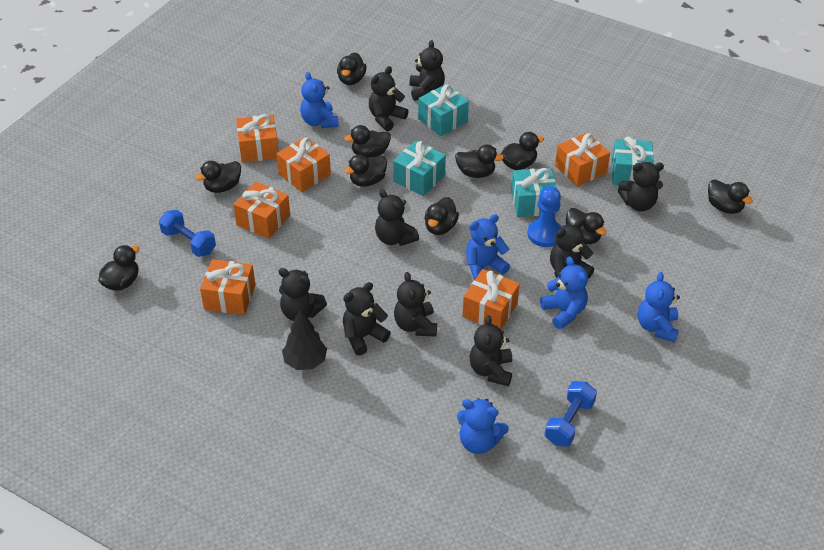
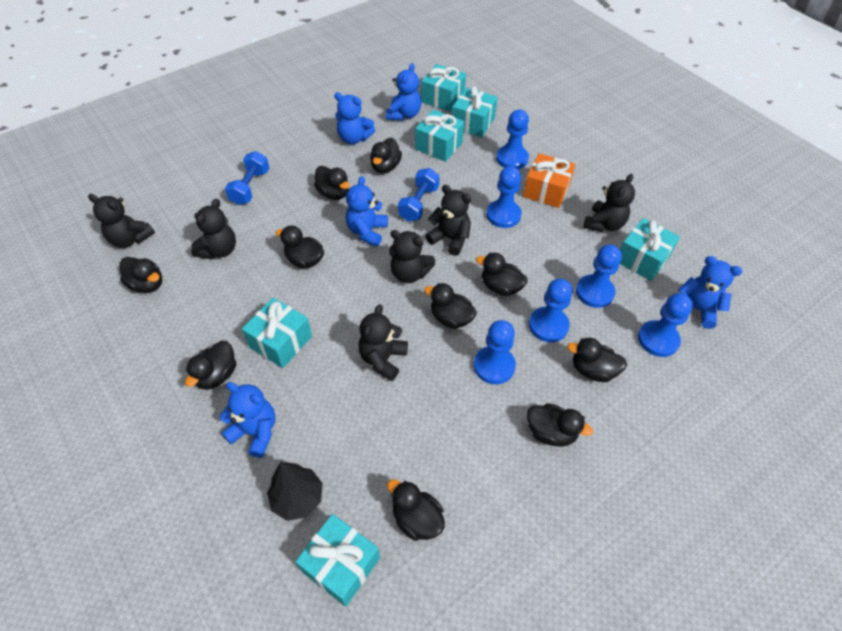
black teddy bear: 9 -> 6
blue pawn: 1 -> 6
orange gift: 6 -> 1
turquoise gift: 4 -> 6

